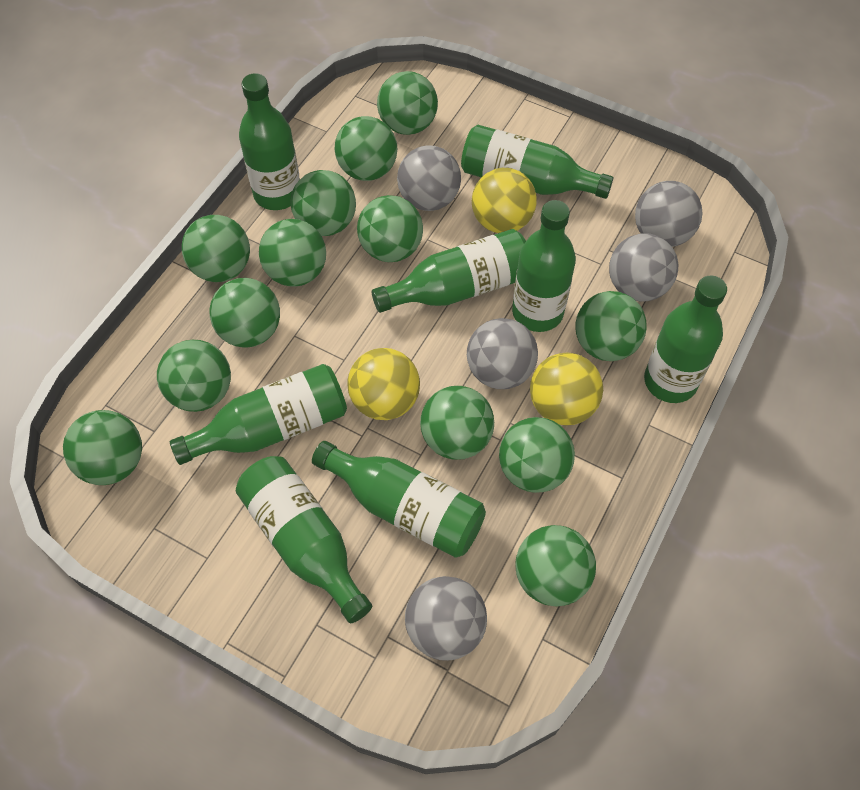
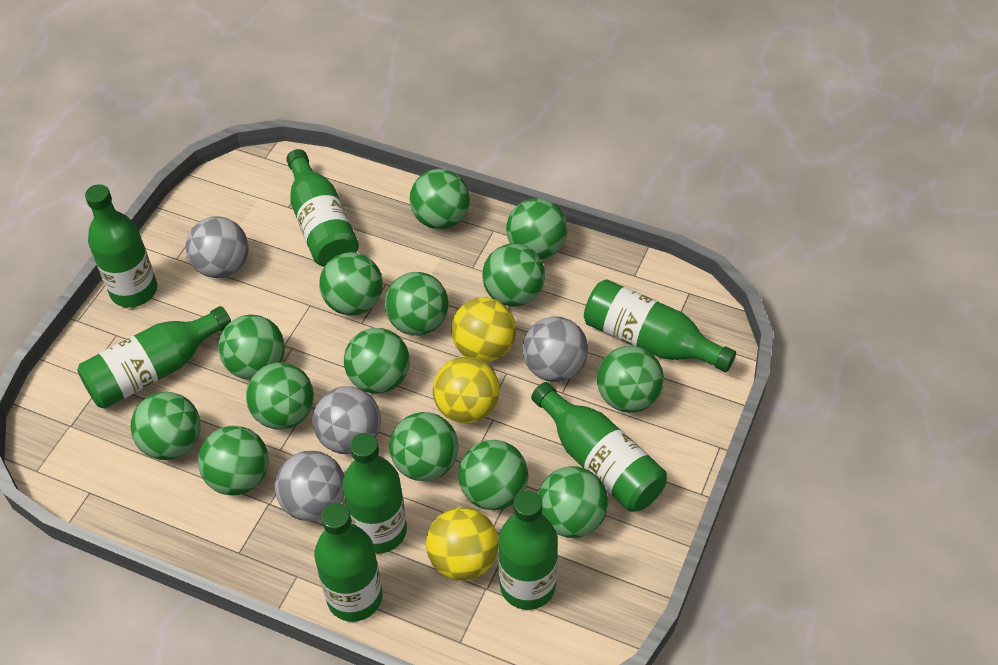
green ball: 13 -> 14
grey ball: 5 -> 4

